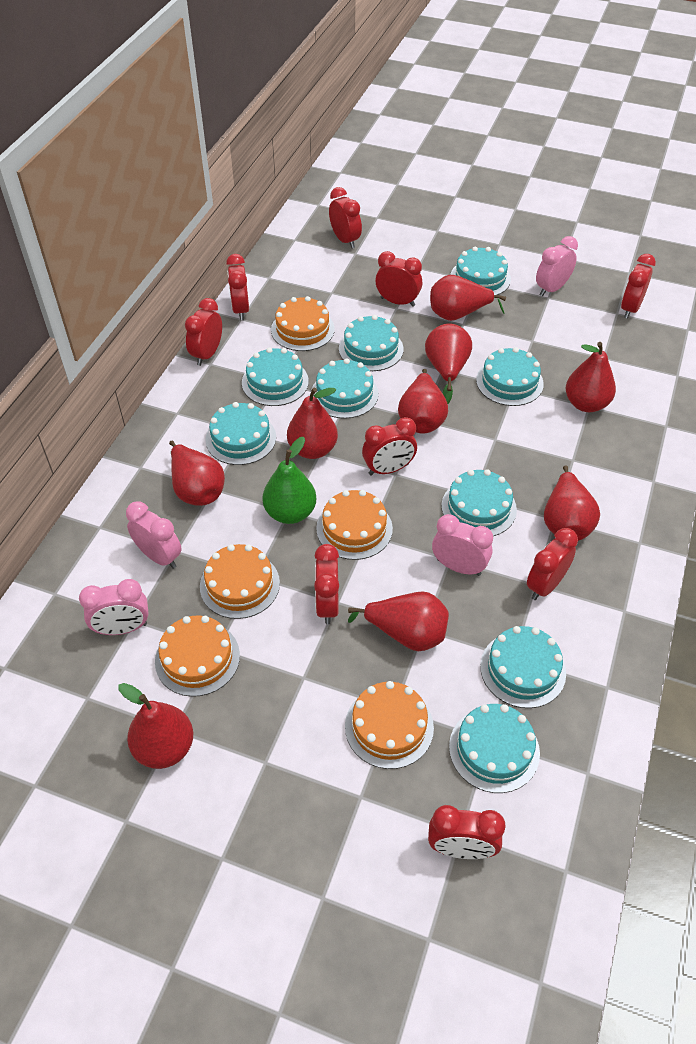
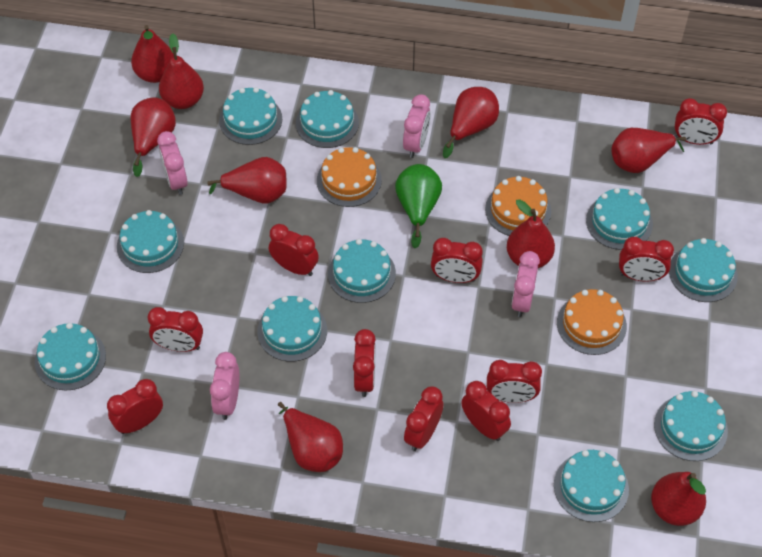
orange cake: 5 -> 3
red clock: 9 -> 10
turquoise cake: 9 -> 10

